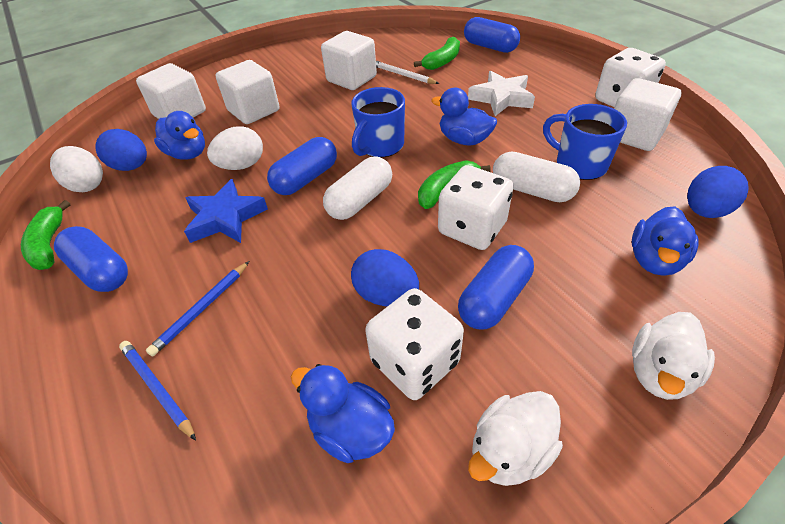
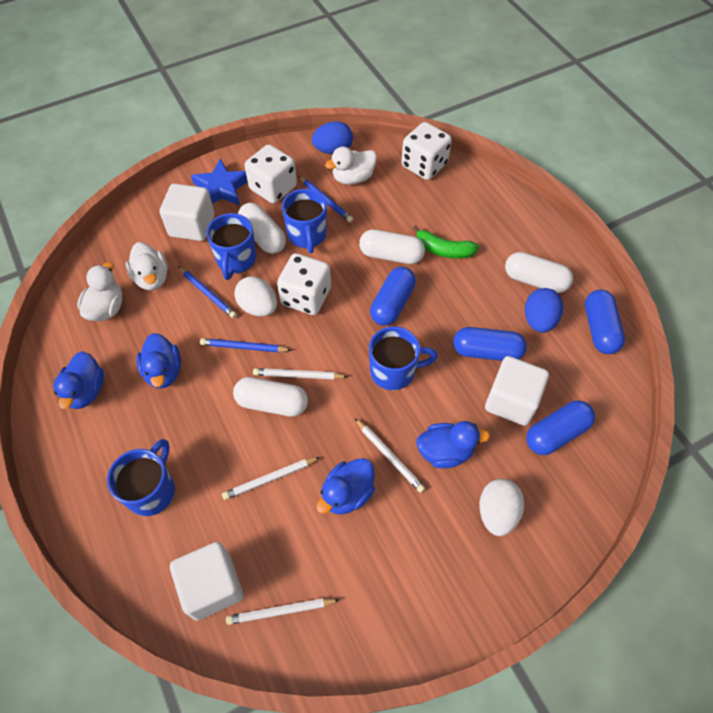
blue egg: 3 -> 2
blue mug: 2 -> 4
blue pencil: 2 -> 3
green banana: 3 -> 1
white capsule: 2 -> 4
white cube: 4 -> 3
white duck: 2 -> 3
white pencil: 1 -> 4
white star: 1 -> 0

